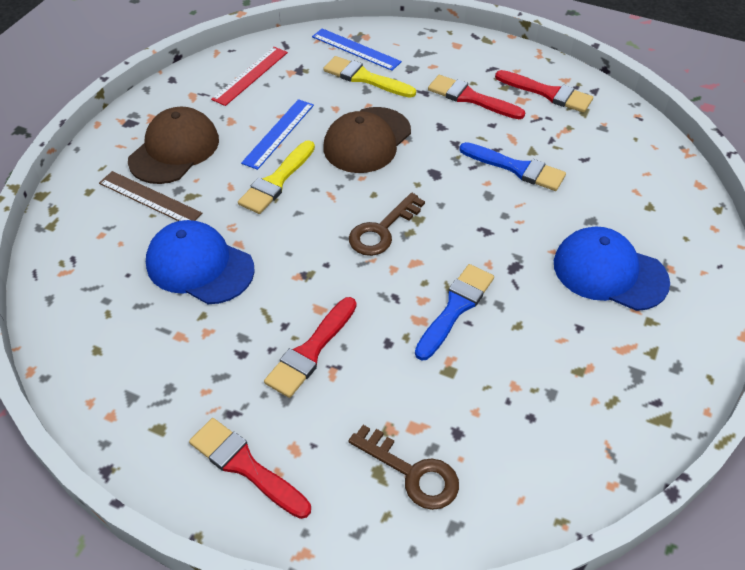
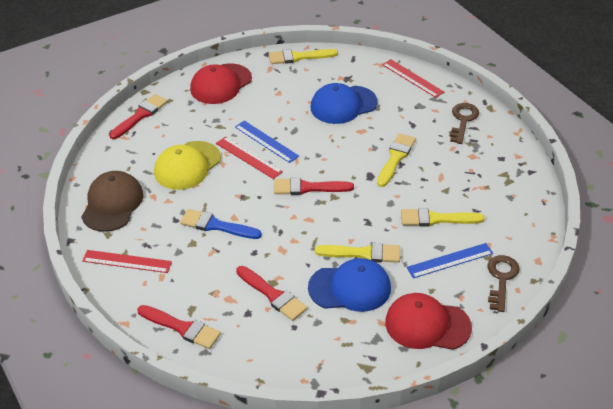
blue brush: 2 -> 1
brown cap: 2 -> 1
brown ruler: 1 -> 0
red cap: 0 -> 2
red ruler: 1 -> 3
yellow brush: 2 -> 4
yellow cap: 0 -> 1

